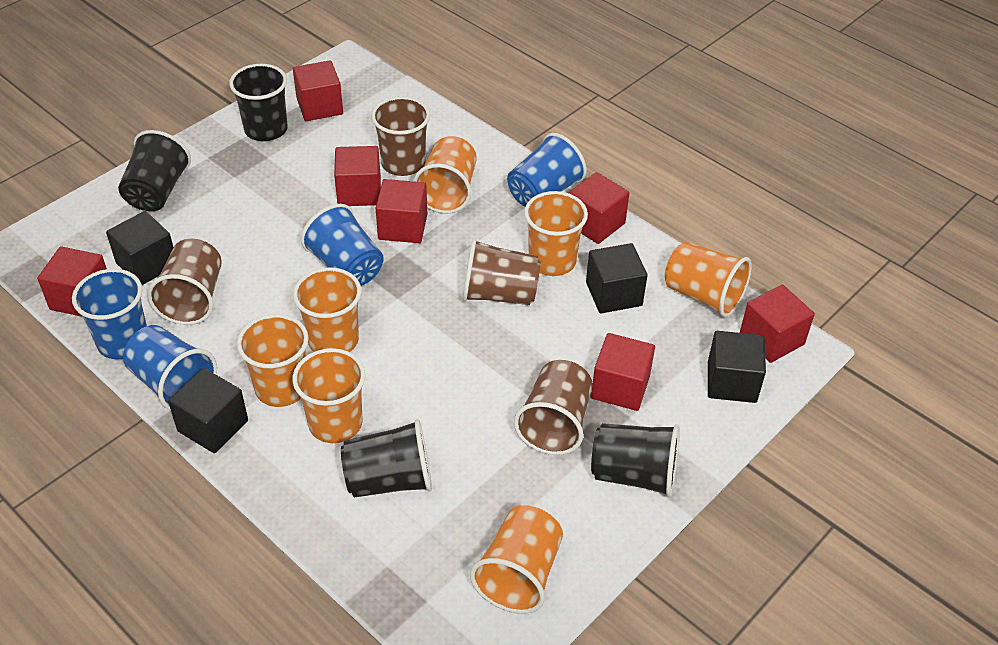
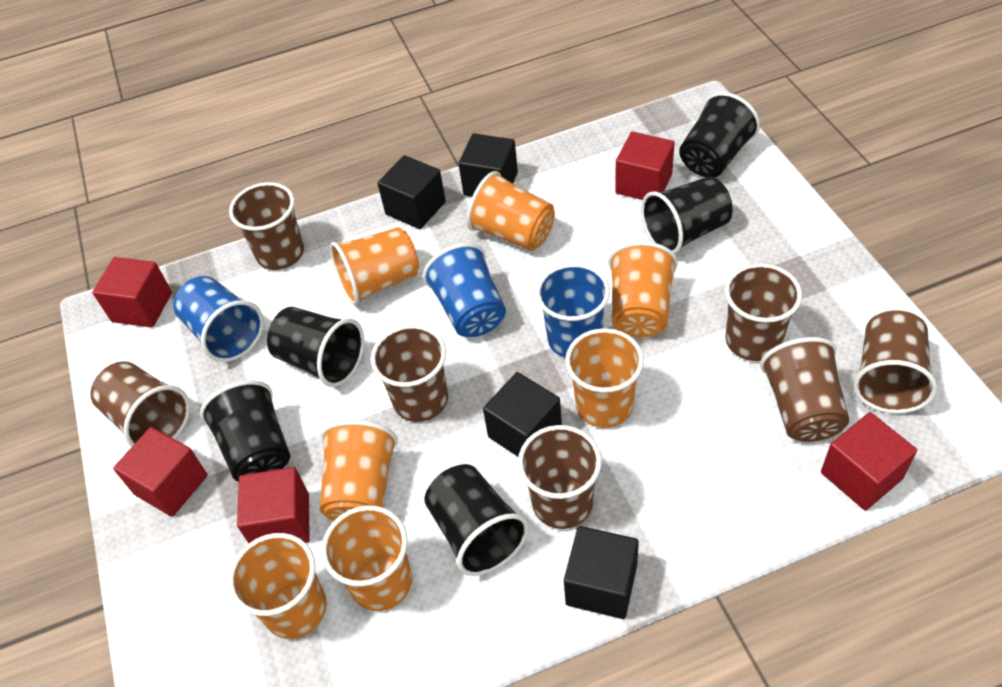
black cup: 4 -> 5
blue cup: 4 -> 3
brown cup: 4 -> 7
red cube: 7 -> 5

